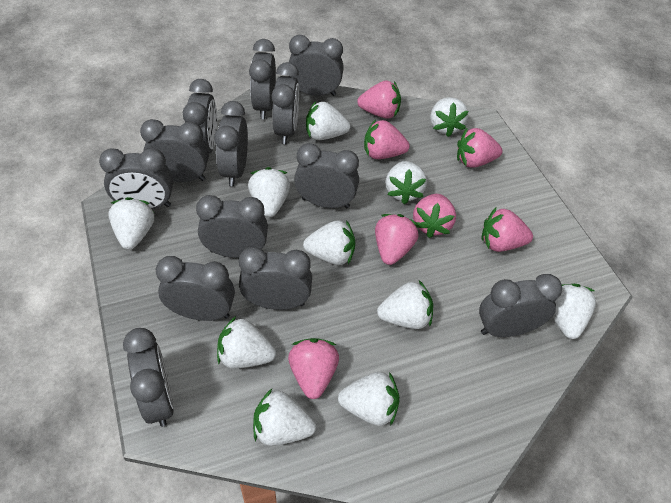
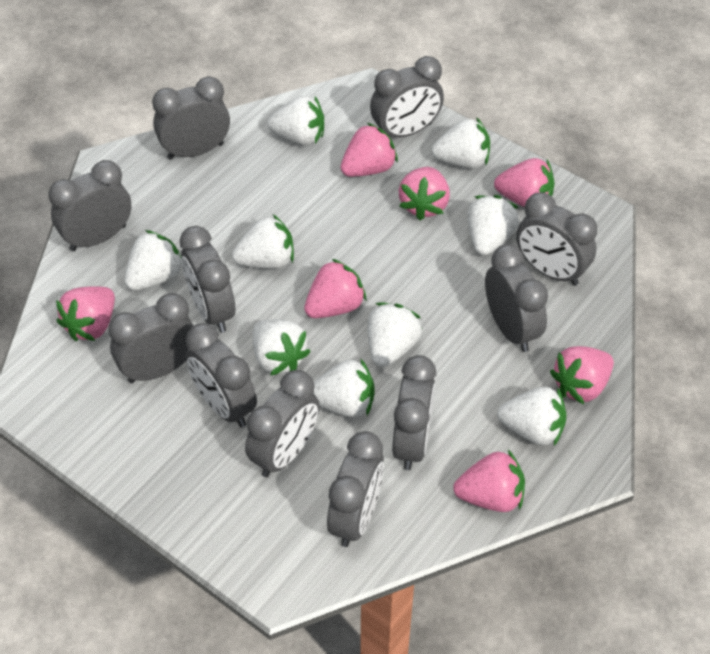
grey clock: 13 -> 11
white strawberry: 11 -> 9

